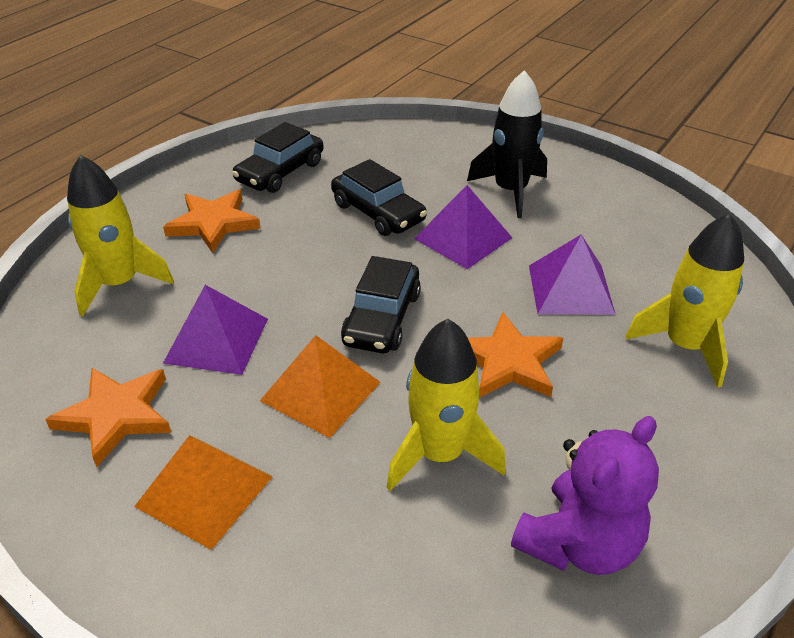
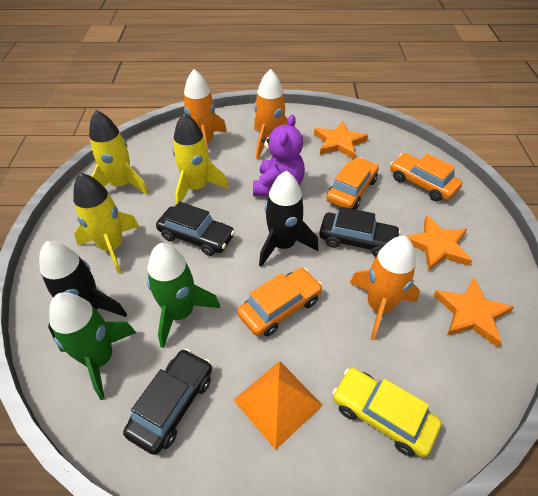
black rocket: 1 -> 2
green rocket: 0 -> 2
orange car: 0 -> 3
orange pyramid: 2 -> 1
orange rocket: 0 -> 3
purple pyramid: 3 -> 0
yellow car: 0 -> 1

